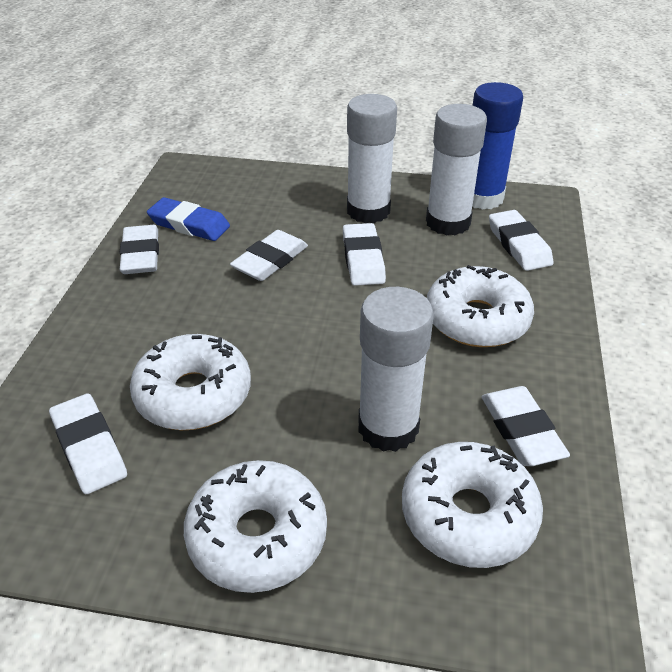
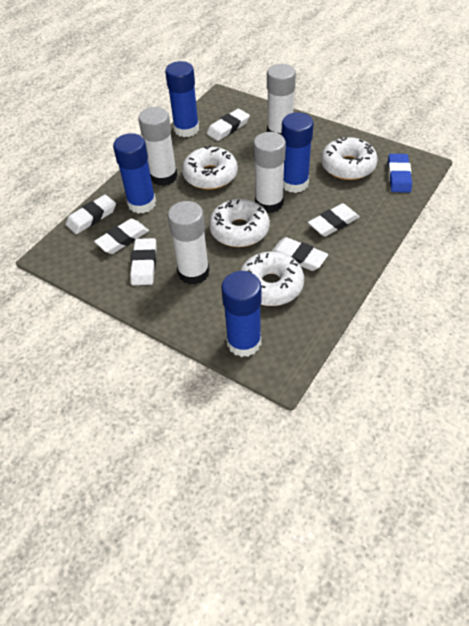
blue glue stick: 1 -> 4
white glue stick: 3 -> 4

